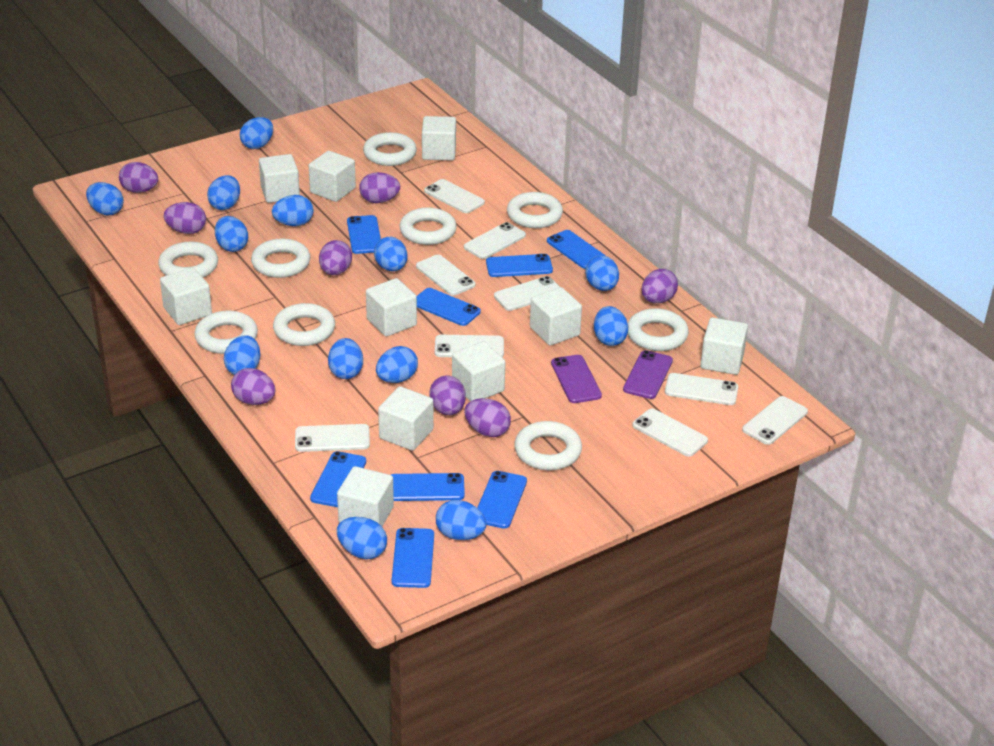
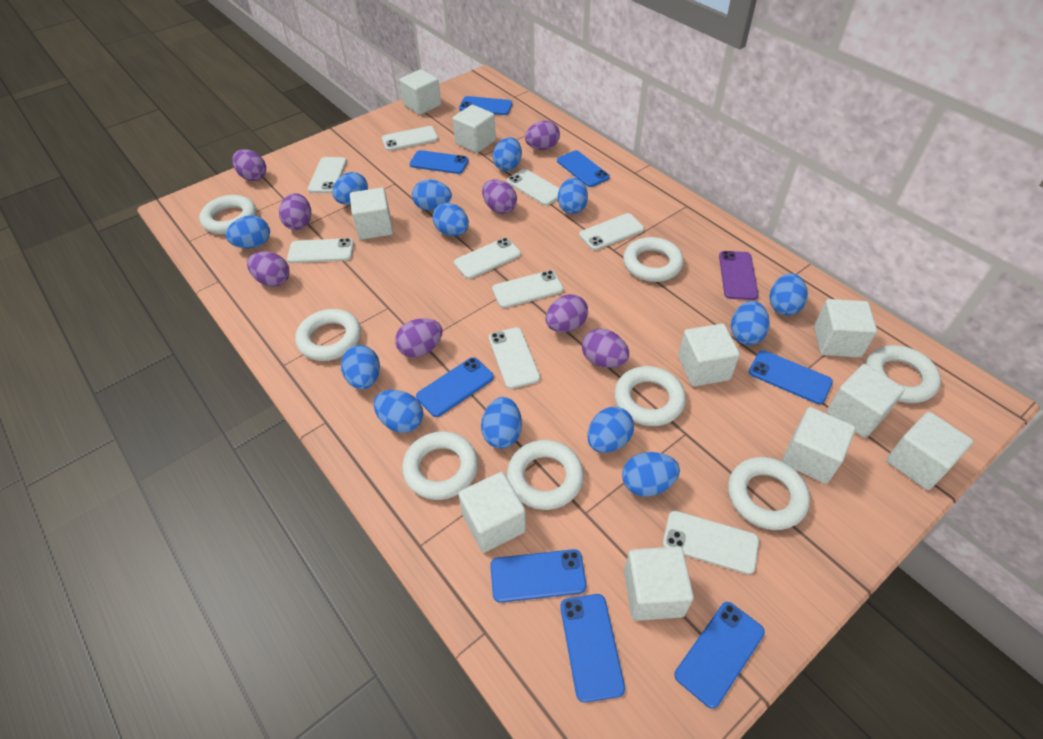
purple phone: 2 -> 1
white ring: 9 -> 8

